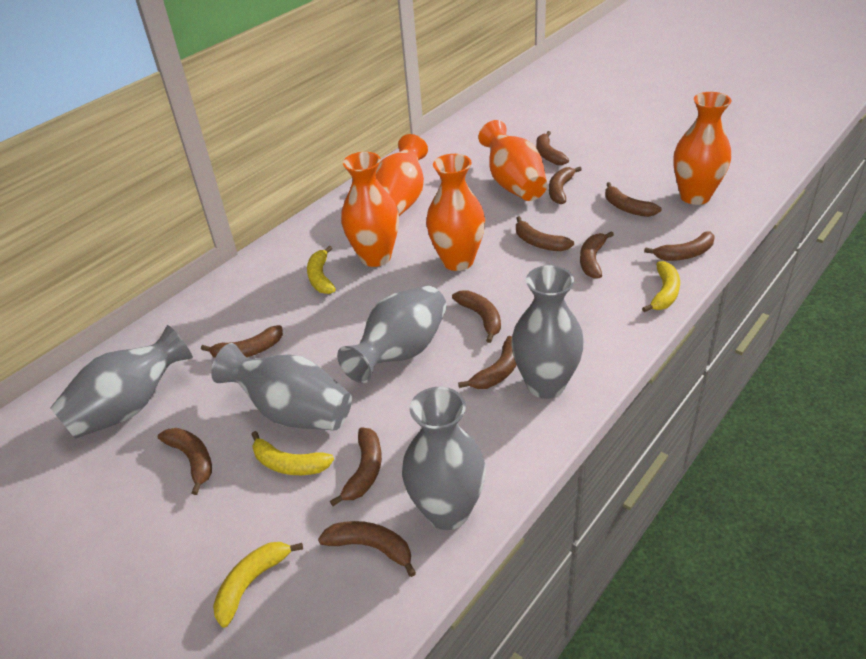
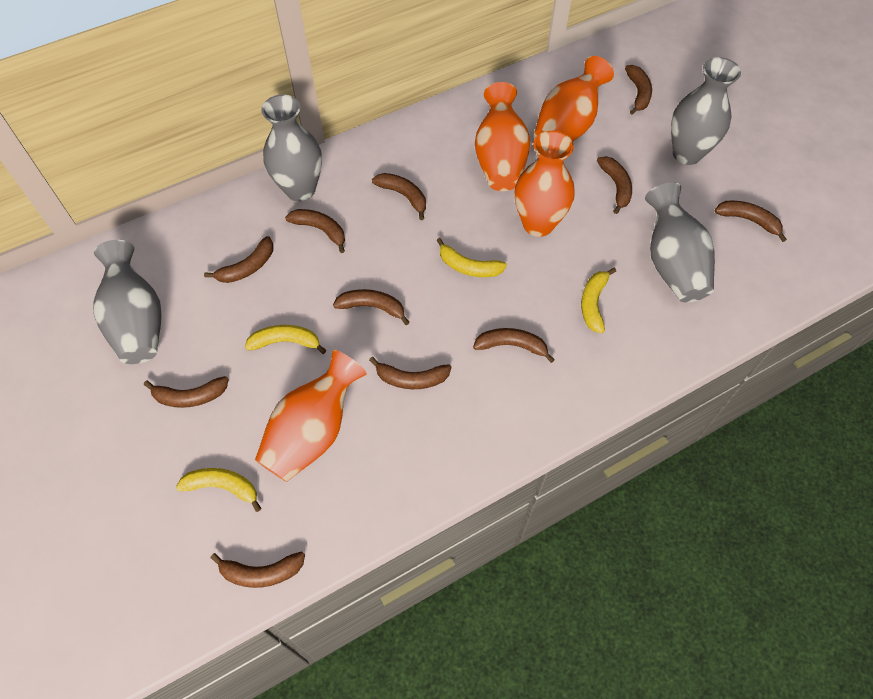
brown banana: 12 -> 11
grey vase: 5 -> 4
orange vase: 5 -> 4

